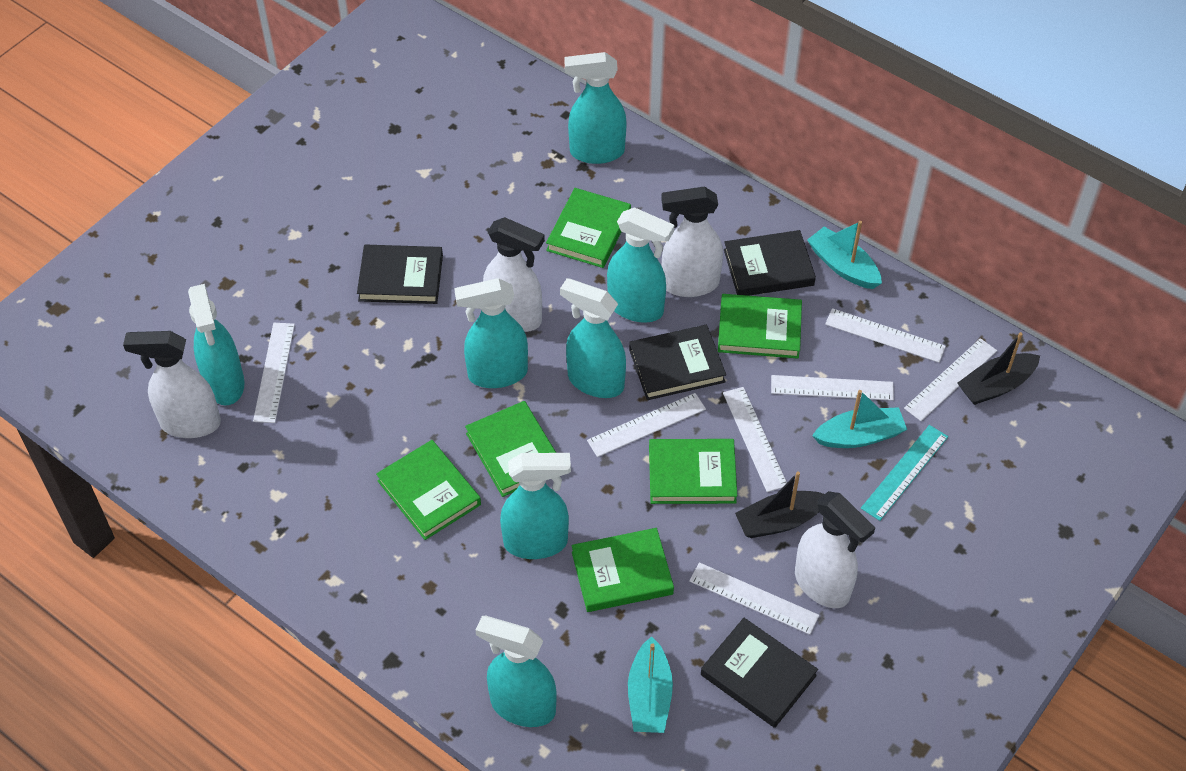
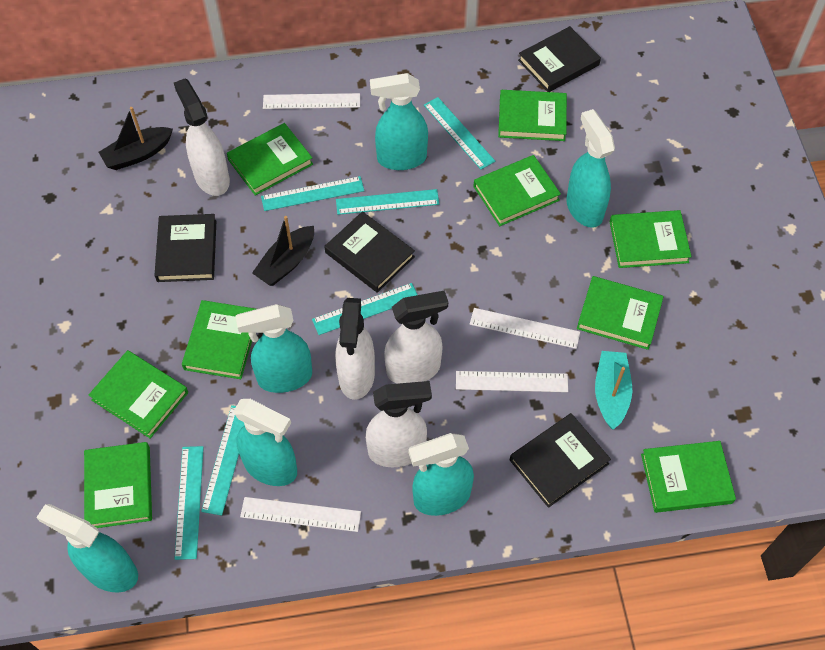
green book: 6 -> 9
turquoise boat: 3 -> 1
turquoise ruler: 1 -> 6
turquoise spray bottle: 7 -> 6
white ruler: 7 -> 4

